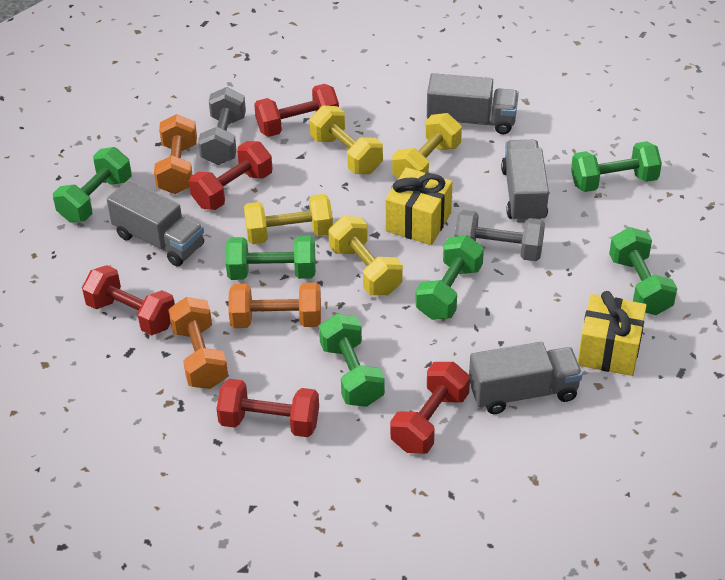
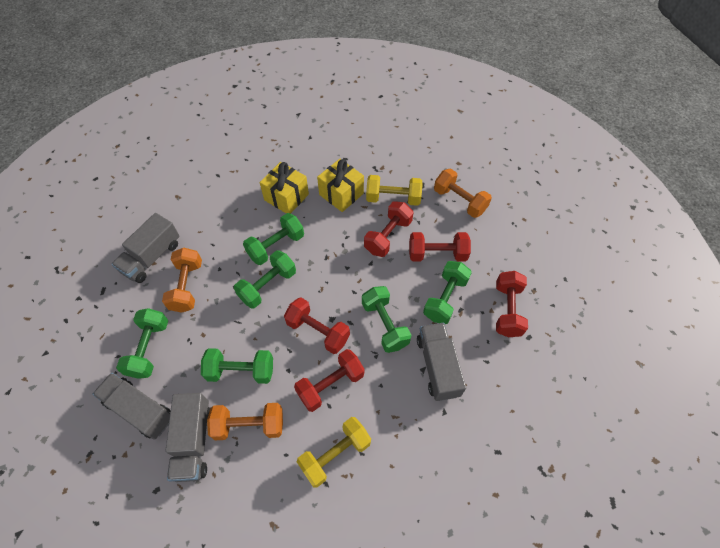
grey dumbbell: 2 -> 0
yellow dumbbell: 4 -> 2

